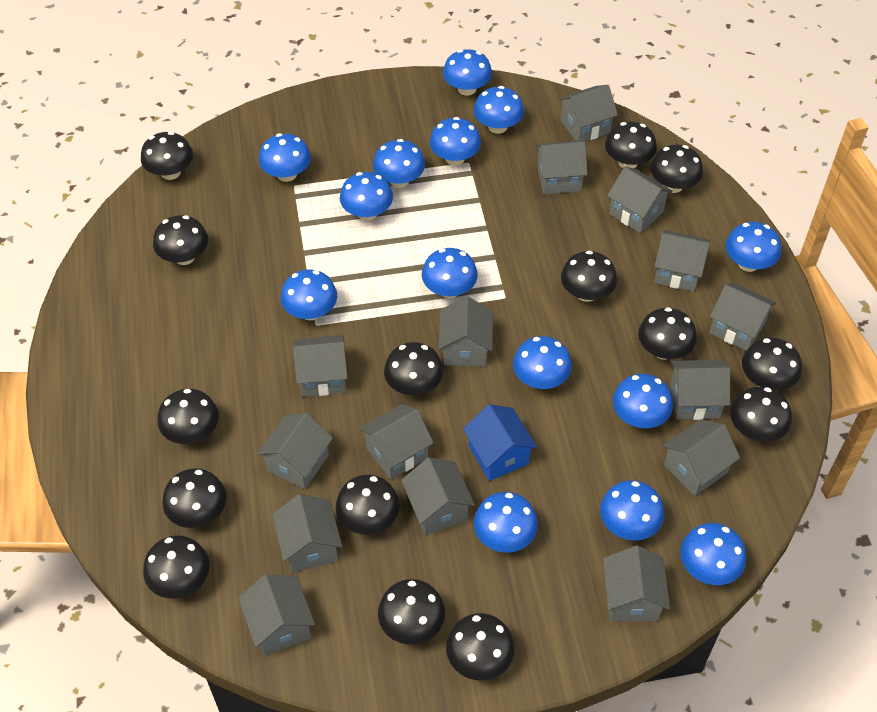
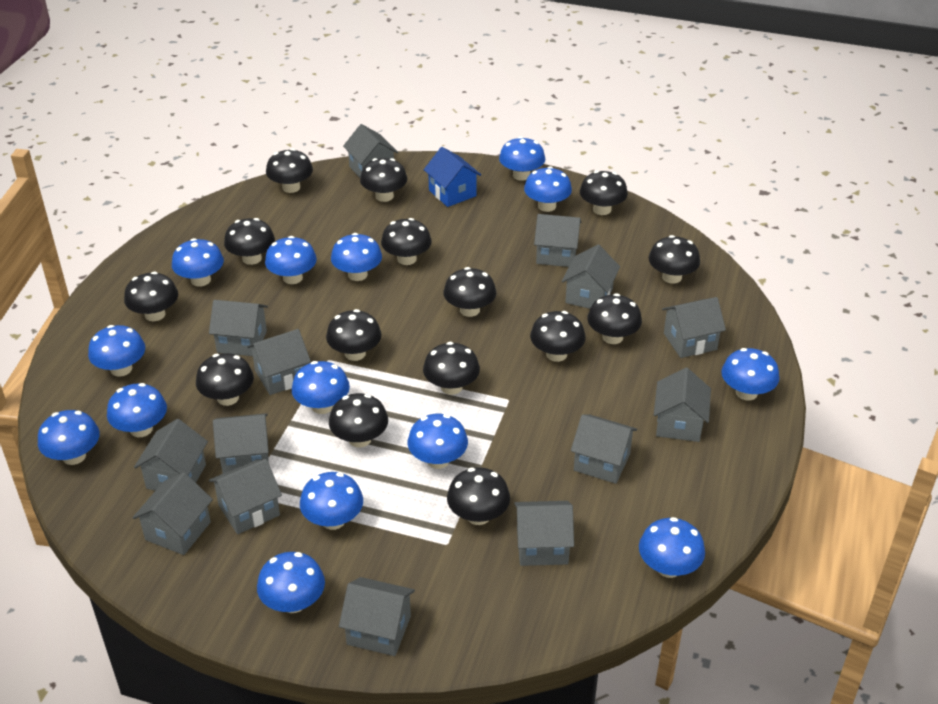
grey house: 15 -> 14

